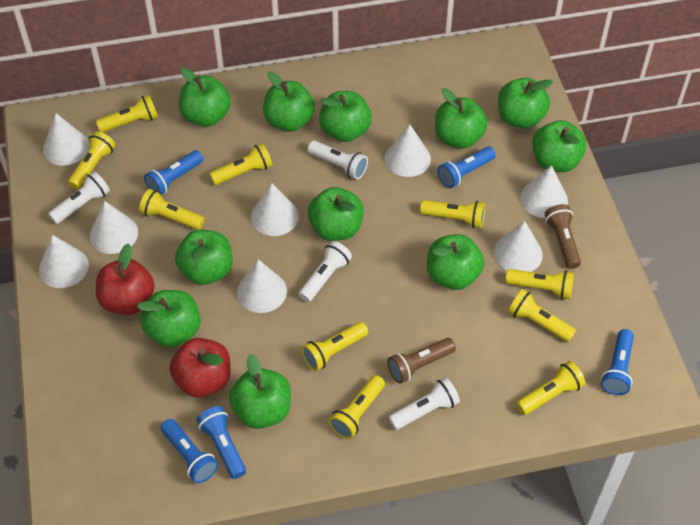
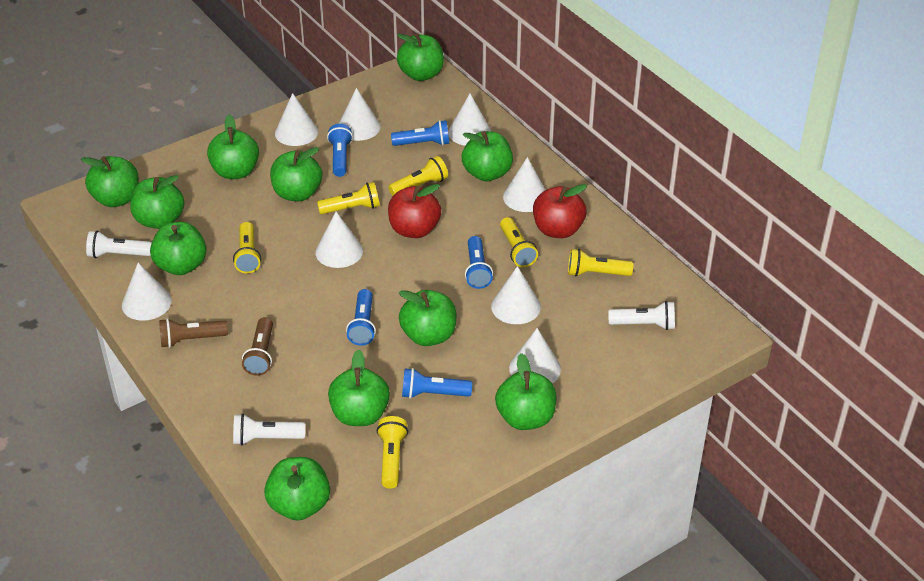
white flashlight: 4 -> 3
yellow flashlight: 10 -> 6

